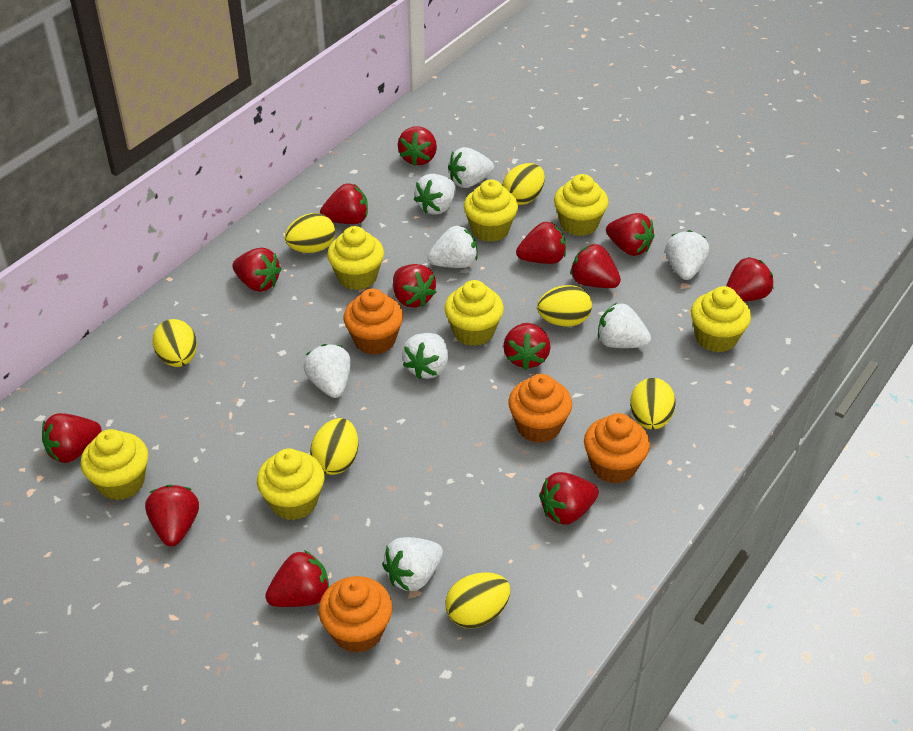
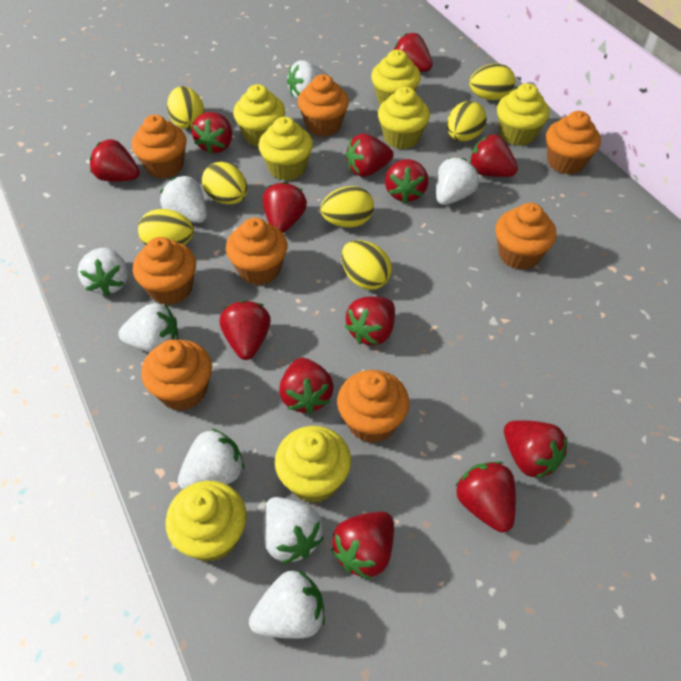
orange cupcake: 4 -> 8

